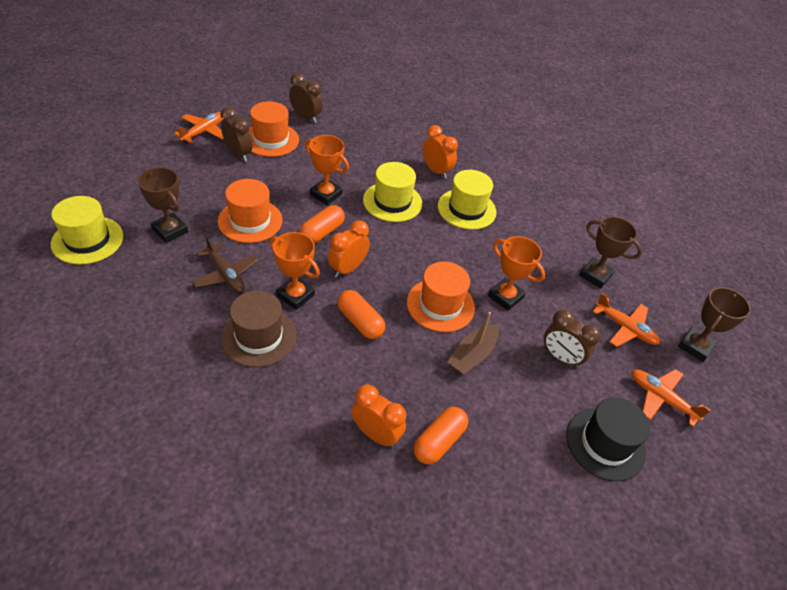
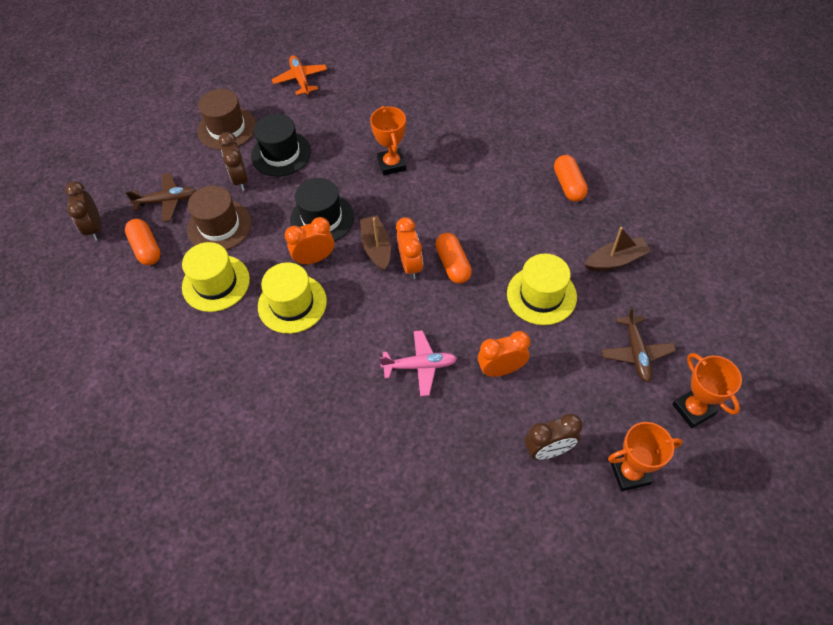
black hat: 1 -> 2
brown boat: 1 -> 2
brown hat: 1 -> 2
brown plane: 1 -> 2
brown trophy: 3 -> 0
orange hat: 3 -> 0
orange plane: 3 -> 1
pink plane: 0 -> 1

